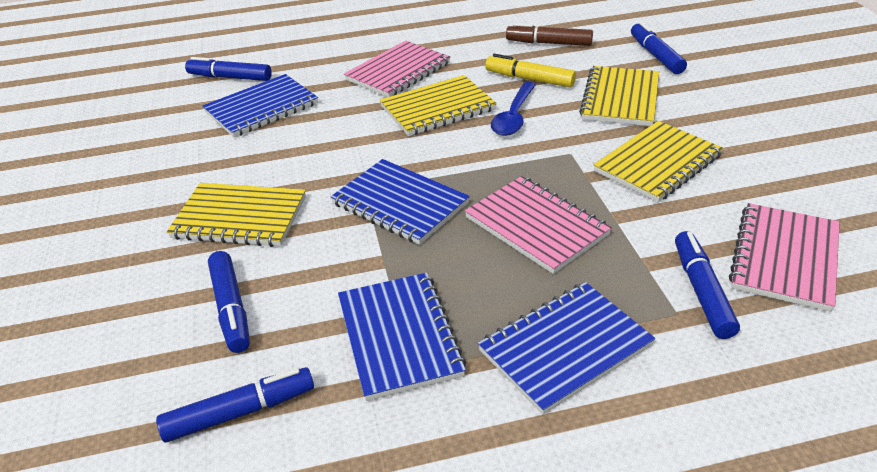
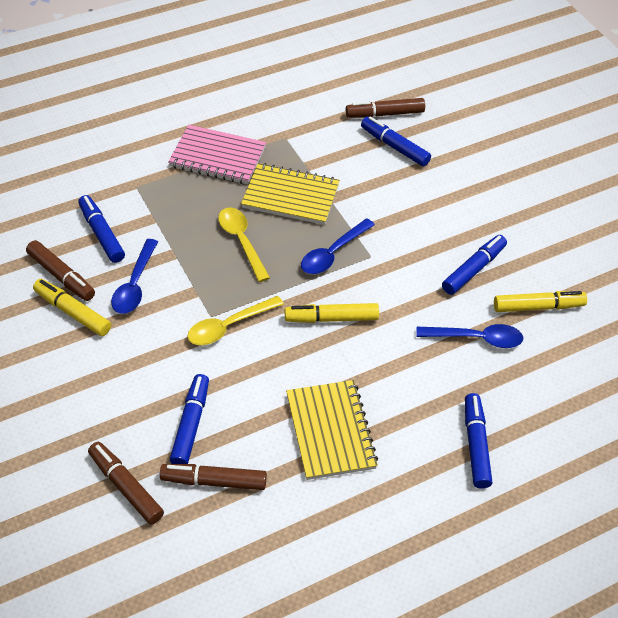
blue notebook: 4 -> 0
blue spoon: 1 -> 3
brown marker: 1 -> 4
pink notebook: 3 -> 1
yellow marker: 1 -> 3
yellow notebook: 4 -> 2
yellow spoon: 0 -> 2

